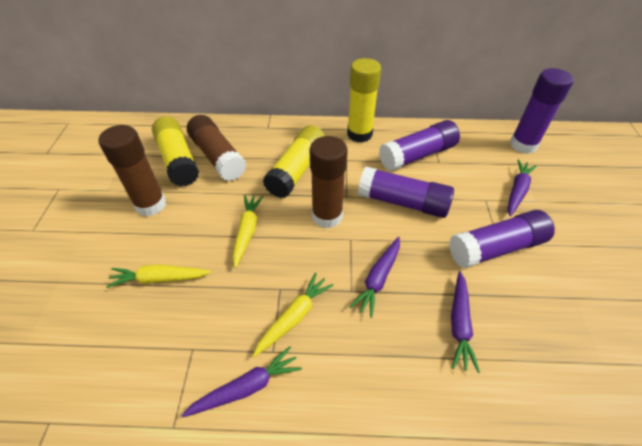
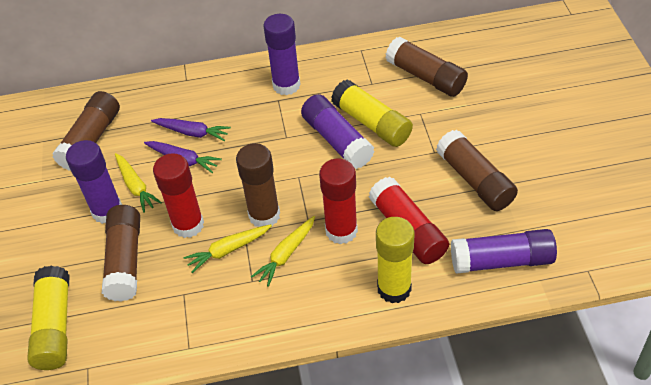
brown glue stick: 3 -> 5
purple carrot: 4 -> 2
red glue stick: 0 -> 3

